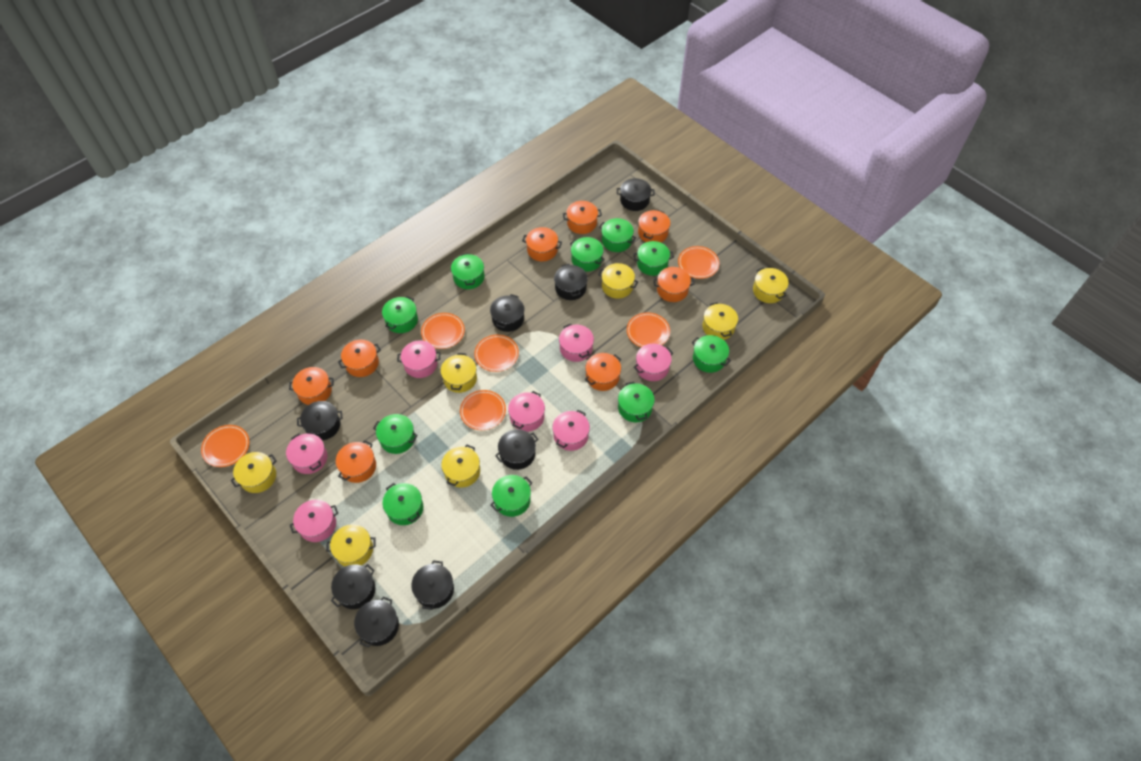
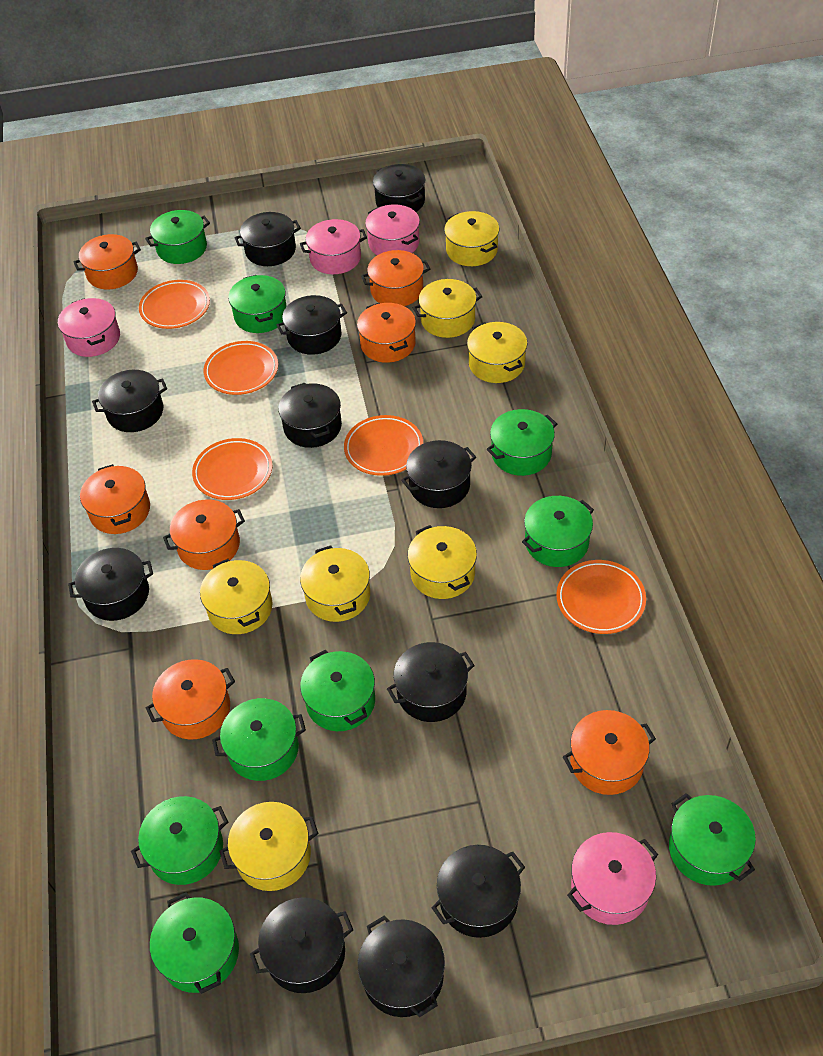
black pot: 8 -> 11
green pot: 10 -> 9
orange plate: 6 -> 5
orange pot: 8 -> 7
pink pot: 7 -> 4

